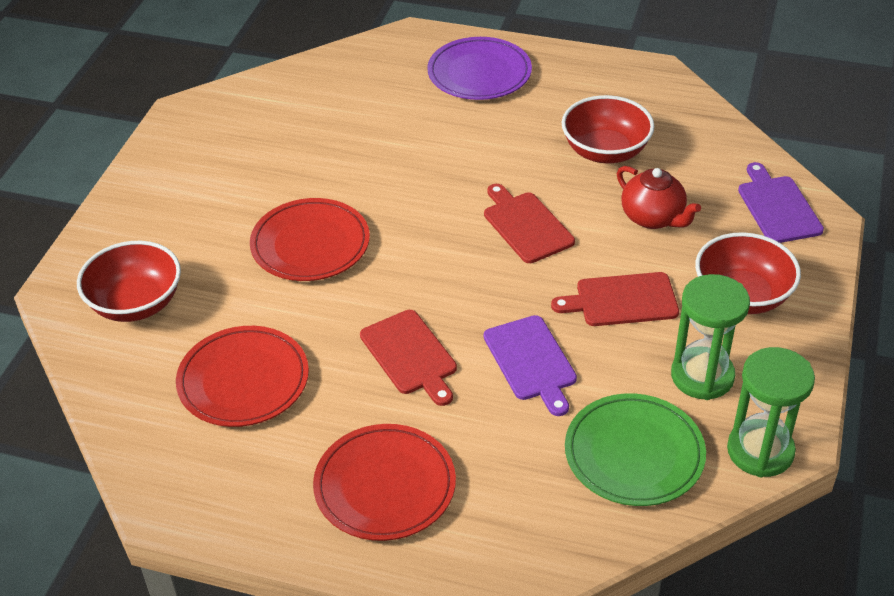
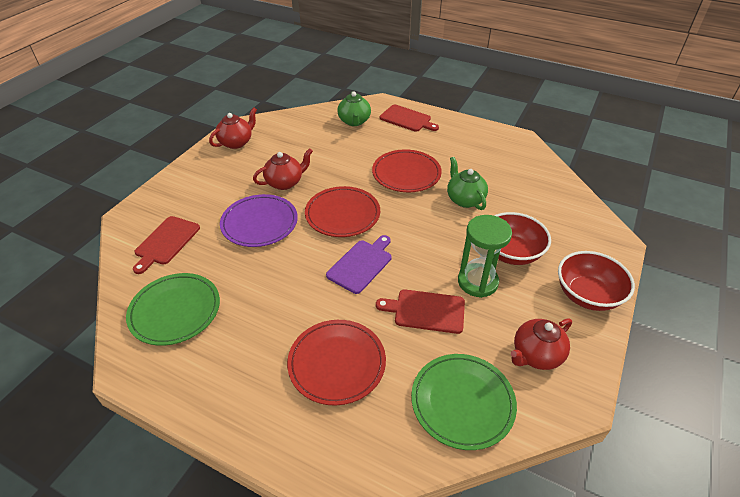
green hourglass: 2 -> 1
green plate: 1 -> 2
green teapot: 0 -> 2
purple cutting board: 2 -> 1
red bowl: 3 -> 2
red teapot: 1 -> 3

